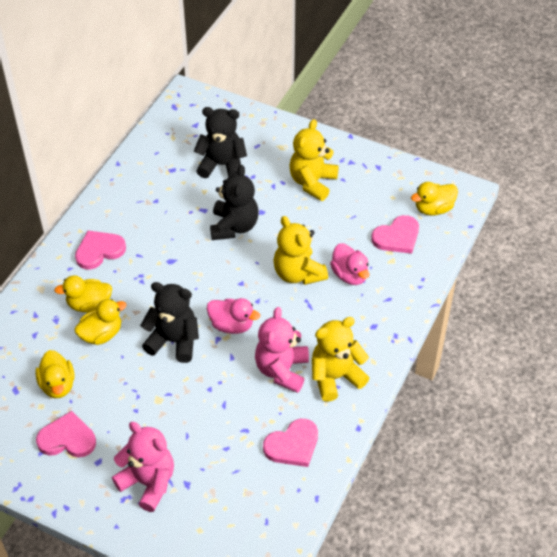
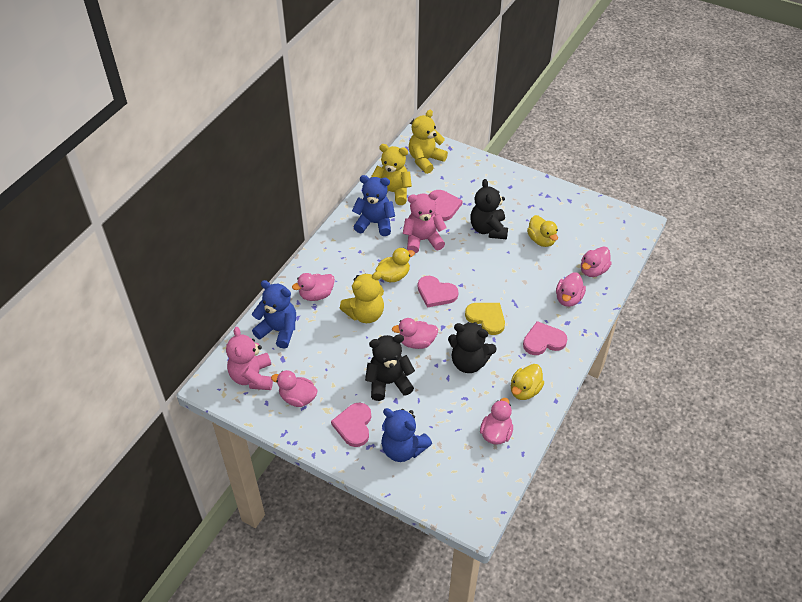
blue teddy bear: 0 -> 3
pink duck: 2 -> 6
yellow duck: 4 -> 3
yellow heart: 0 -> 1

